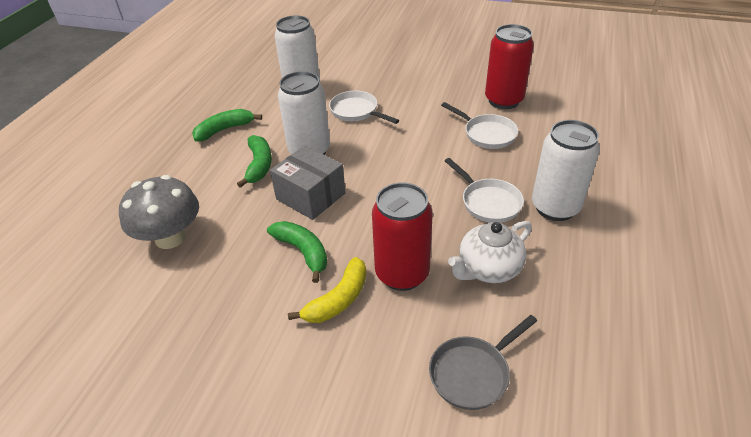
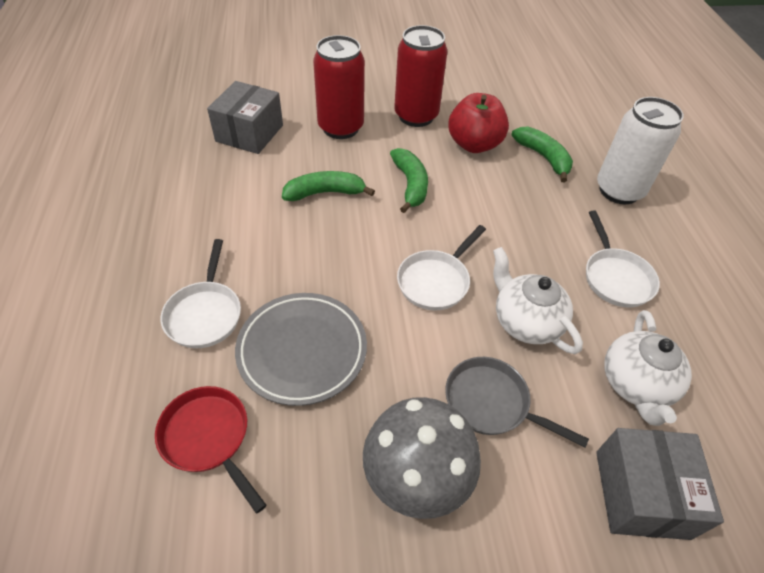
grey box: 1 -> 2
grey plate: 0 -> 1
red apple: 0 -> 1
red pan: 0 -> 1
white can: 3 -> 1
white teapot: 1 -> 2
yellow banana: 1 -> 0

